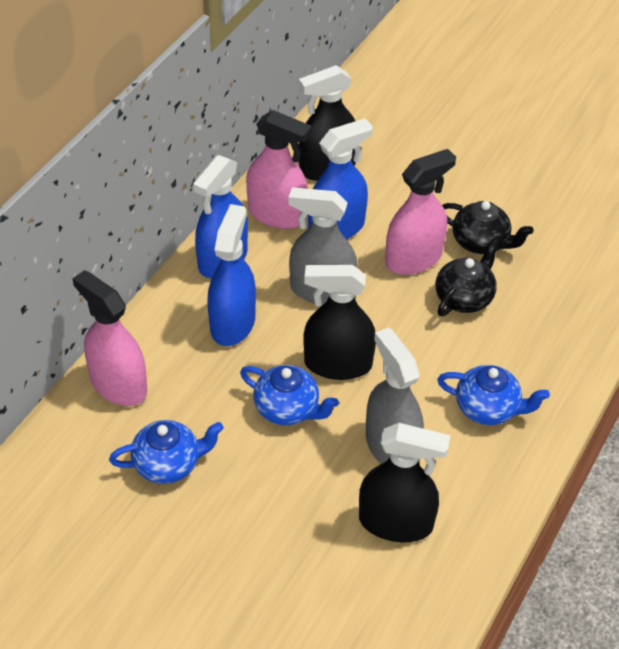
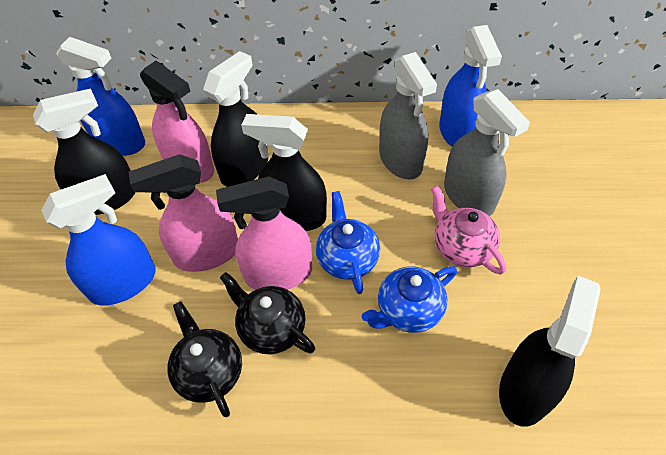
black spray bottle: 3 -> 4
blue teapot: 3 -> 2
pink teapot: 0 -> 1

